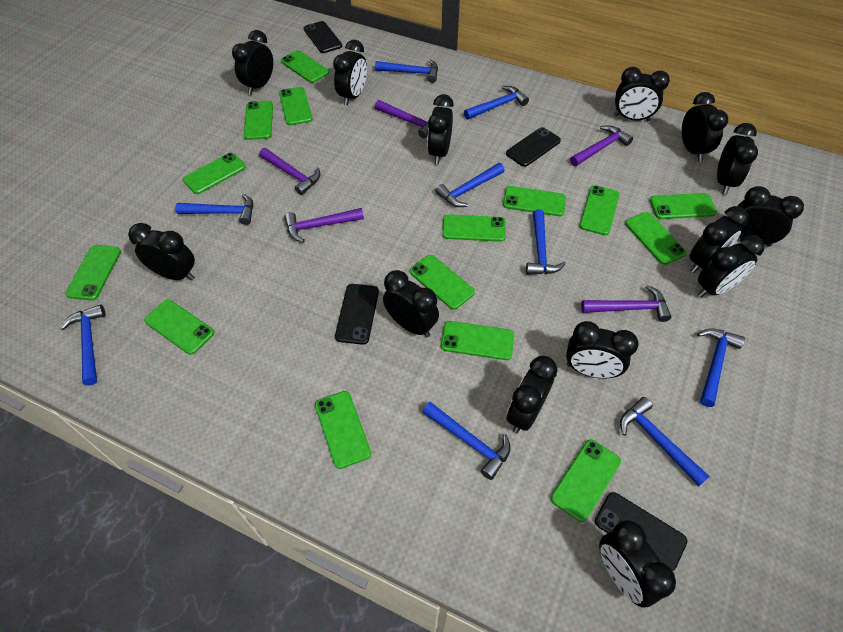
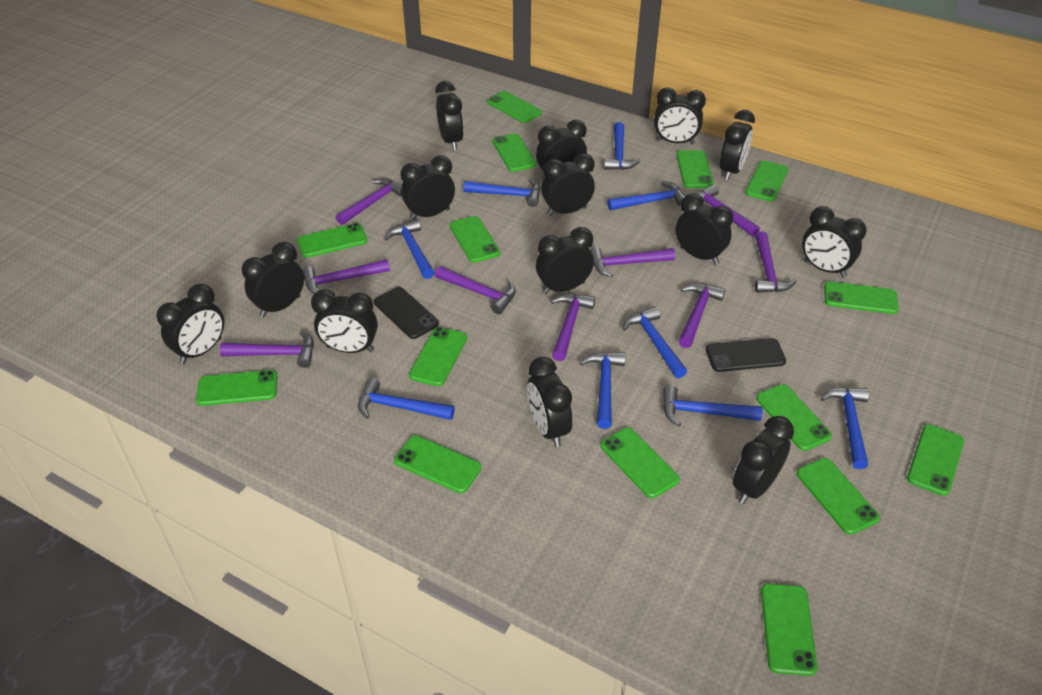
black phone: 4 -> 2
purple hammer: 5 -> 9

